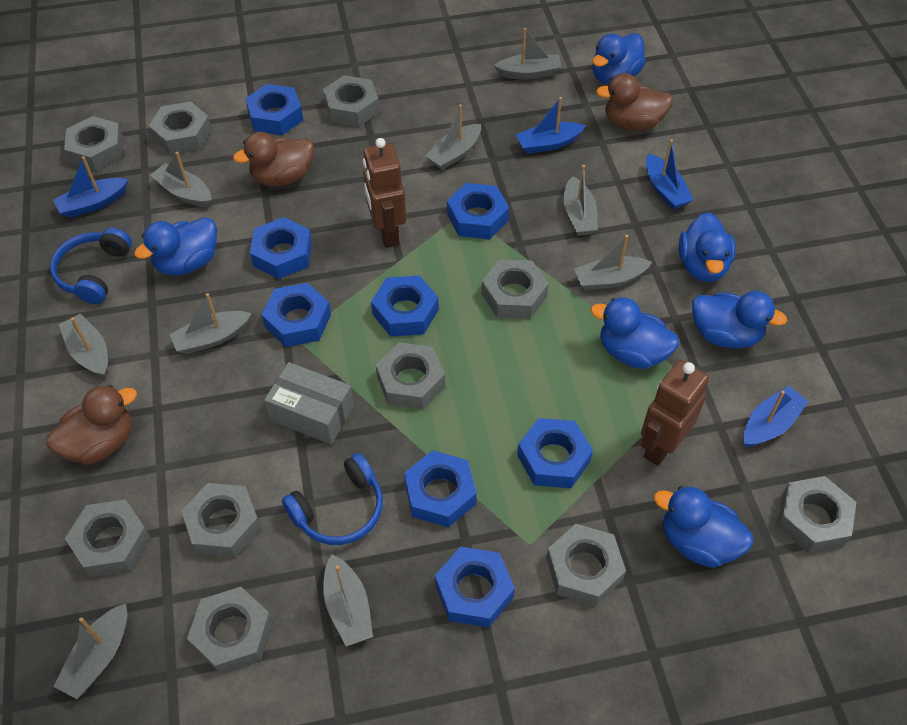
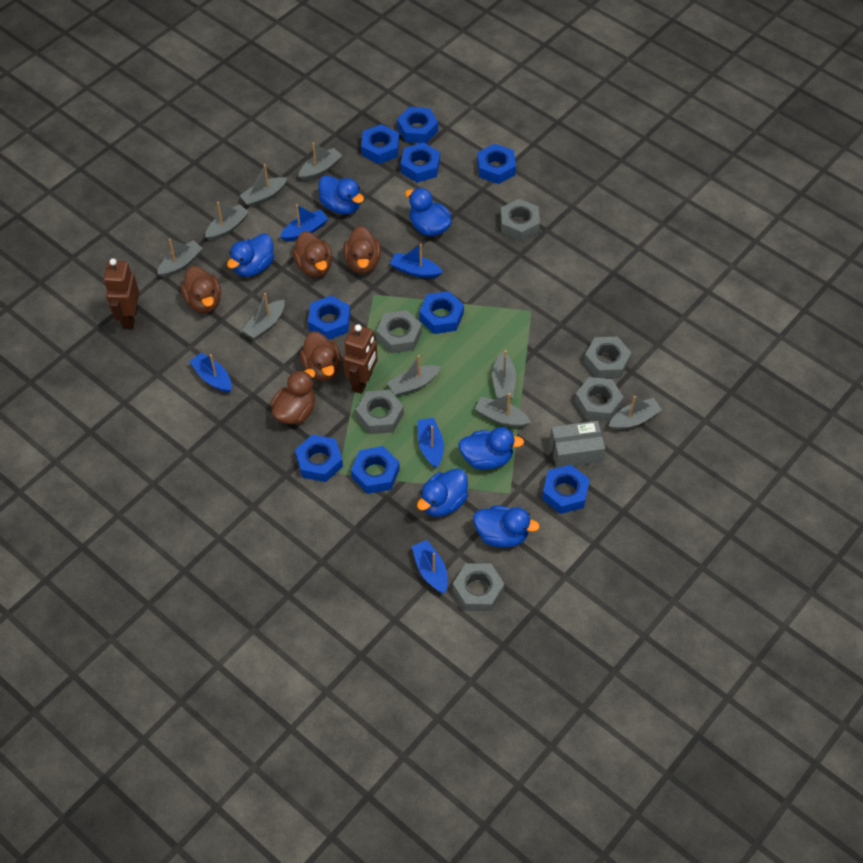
blue boat: 4 -> 5
blue headphones: 2 -> 0
blue nut: 8 -> 9
brown duck: 3 -> 5
grey nut: 10 -> 6

